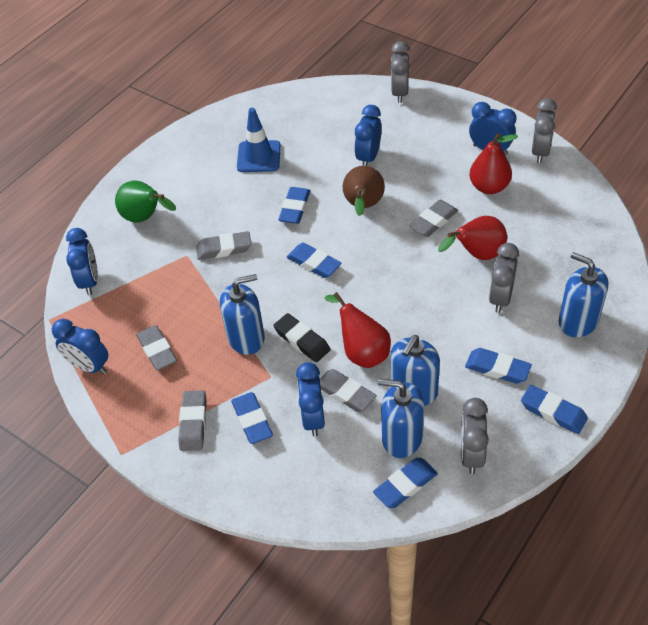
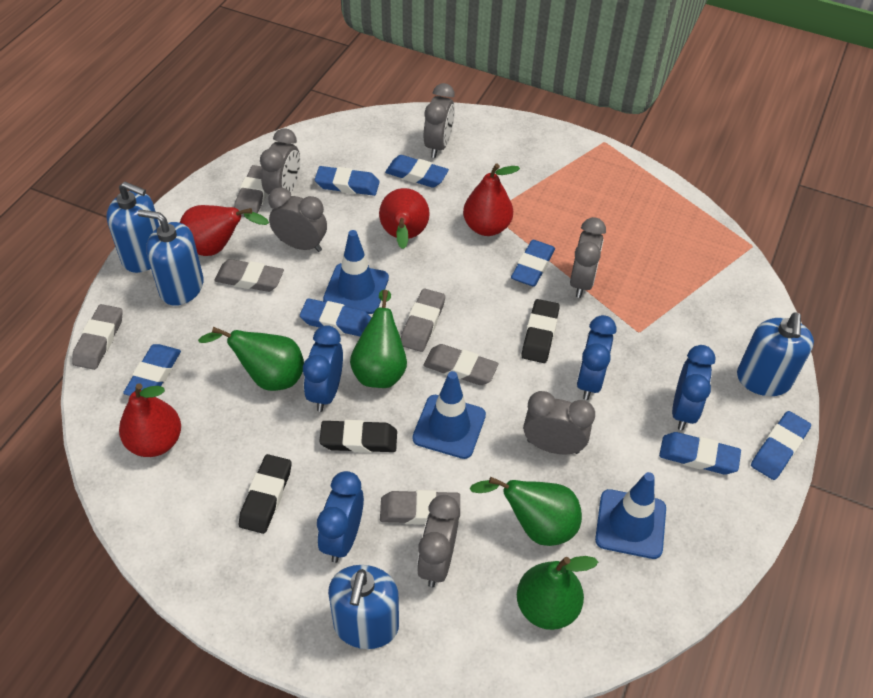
black eraser: 1 -> 3
blue clock: 5 -> 4
blue eraser: 6 -> 7
blue traffic cone: 1 -> 3
brown pear: 1 -> 0
green pear: 1 -> 4
grey clock: 4 -> 6
grey eraser: 5 -> 6
red pear: 3 -> 4

